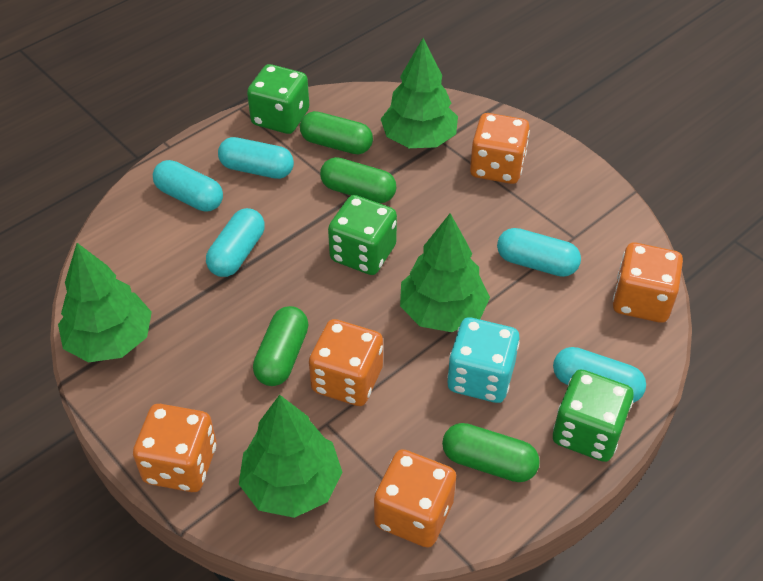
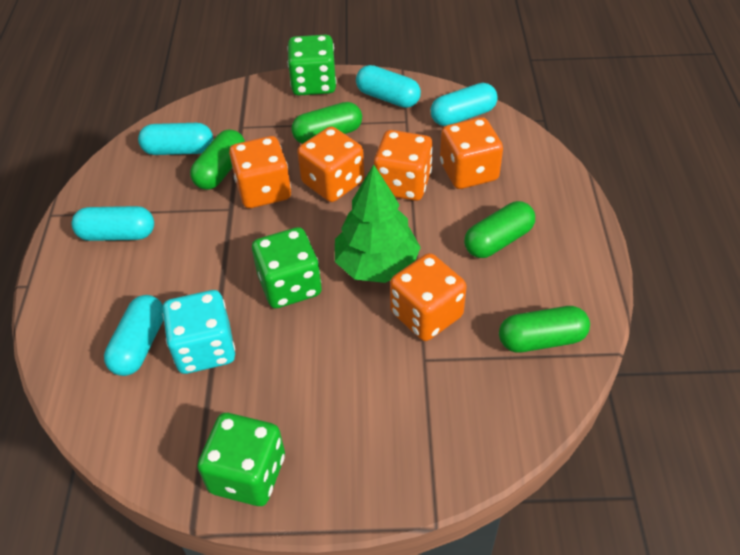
green tree: 4 -> 1

